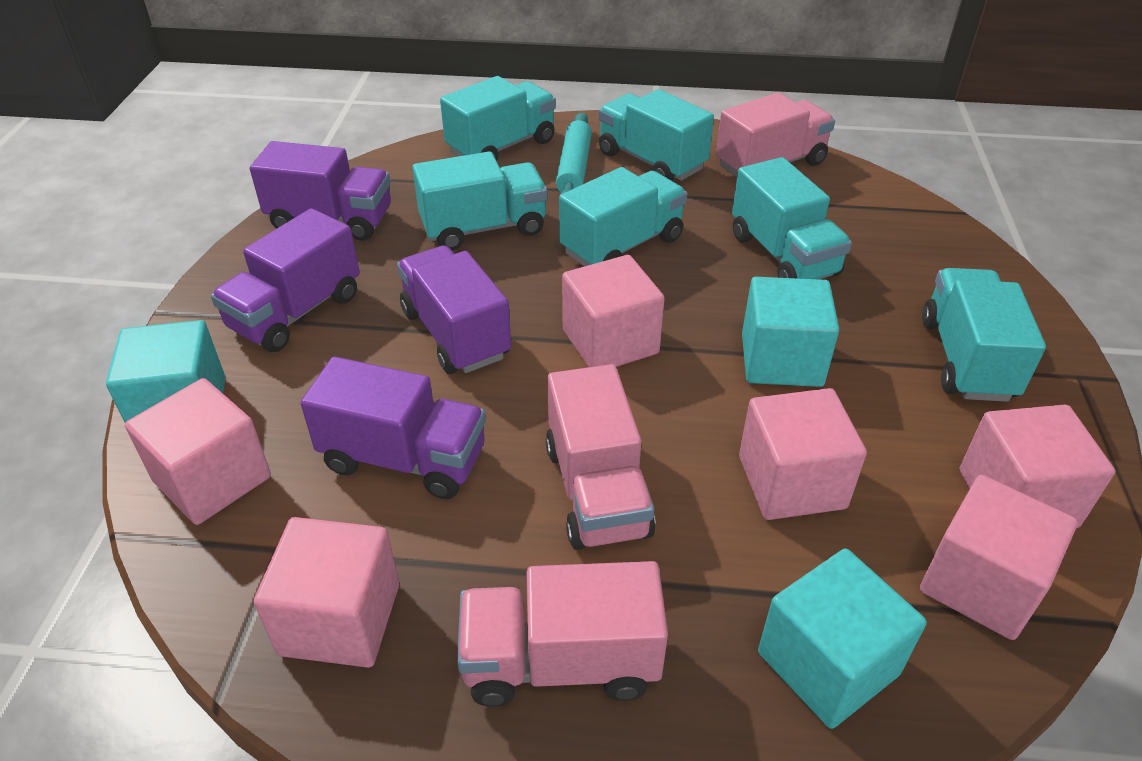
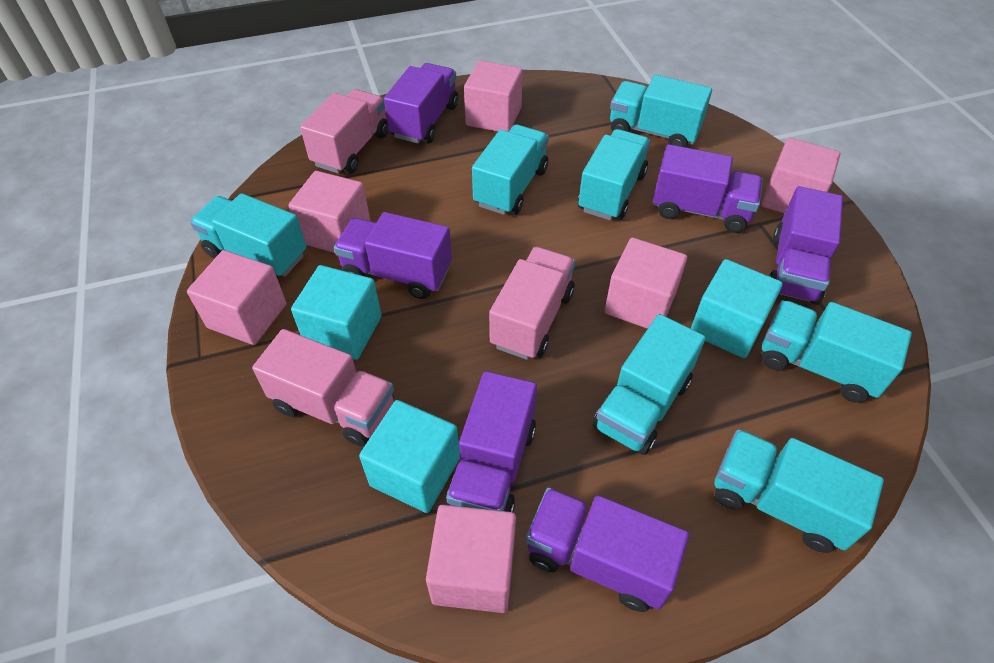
purple truck: 4 -> 6
turquoise rolling pin: 1 -> 0
turquoise truck: 6 -> 7

